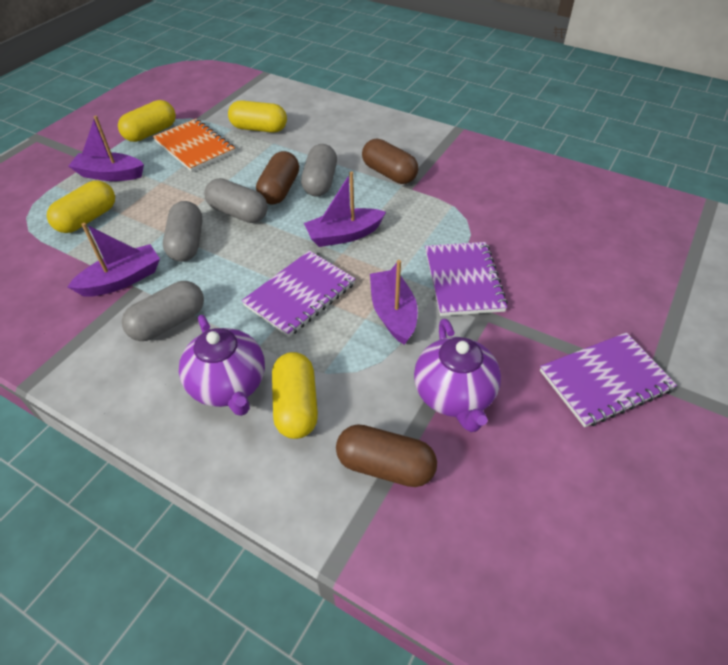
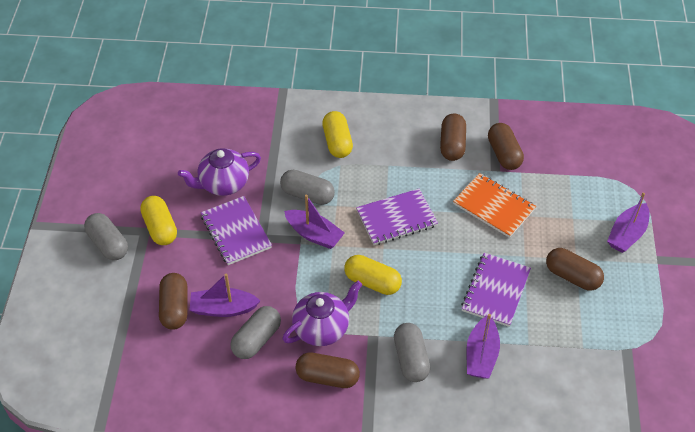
brown capsule: 3 -> 5
yellow capsule: 4 -> 3

